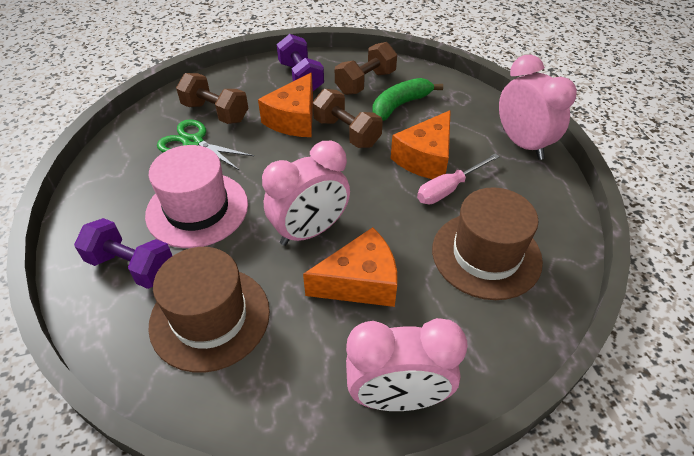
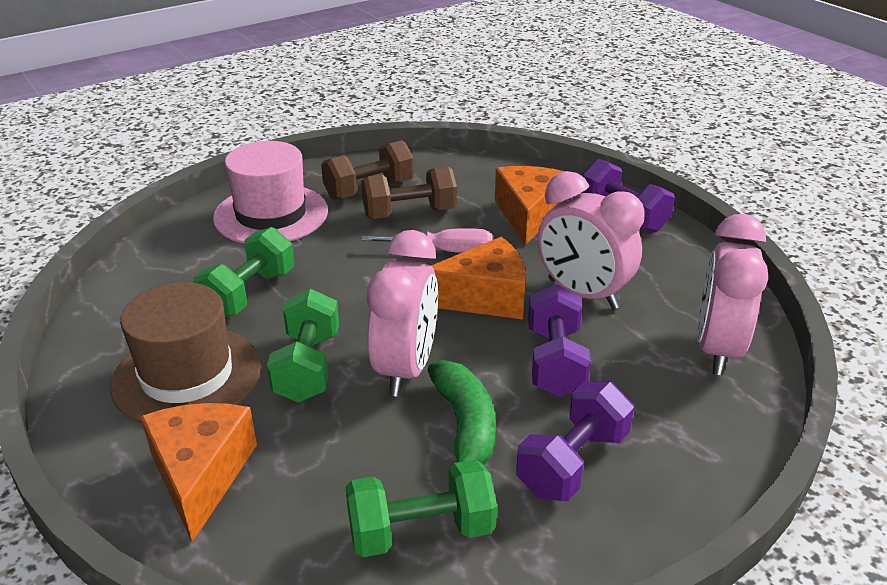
brown dumbbell: 3 -> 2
brown hat: 2 -> 1
green dumbbell: 0 -> 3
green scissors: 1 -> 0
purple dumbbell: 2 -> 3

